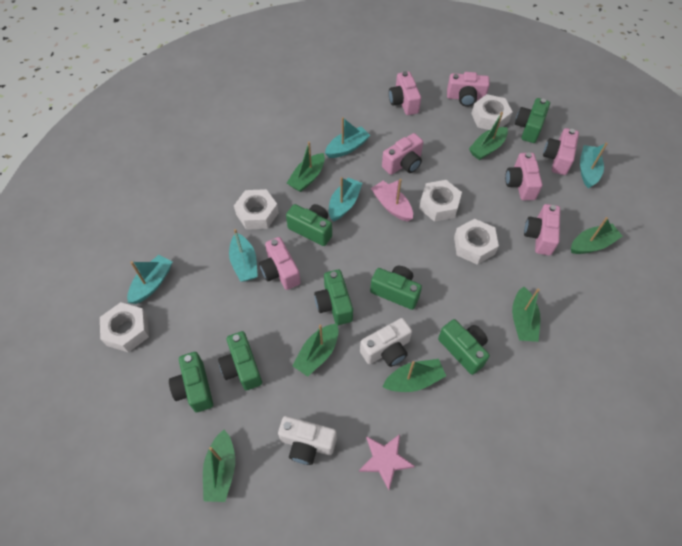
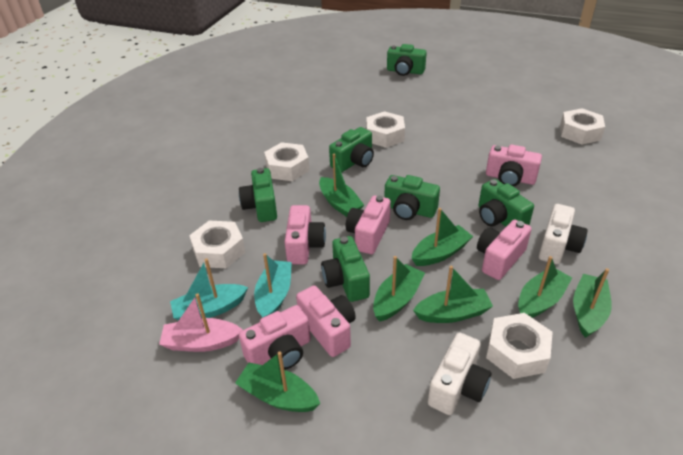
green camera: 7 -> 6
pink camera: 7 -> 6
pink star: 1 -> 0
turquoise boat: 5 -> 2

